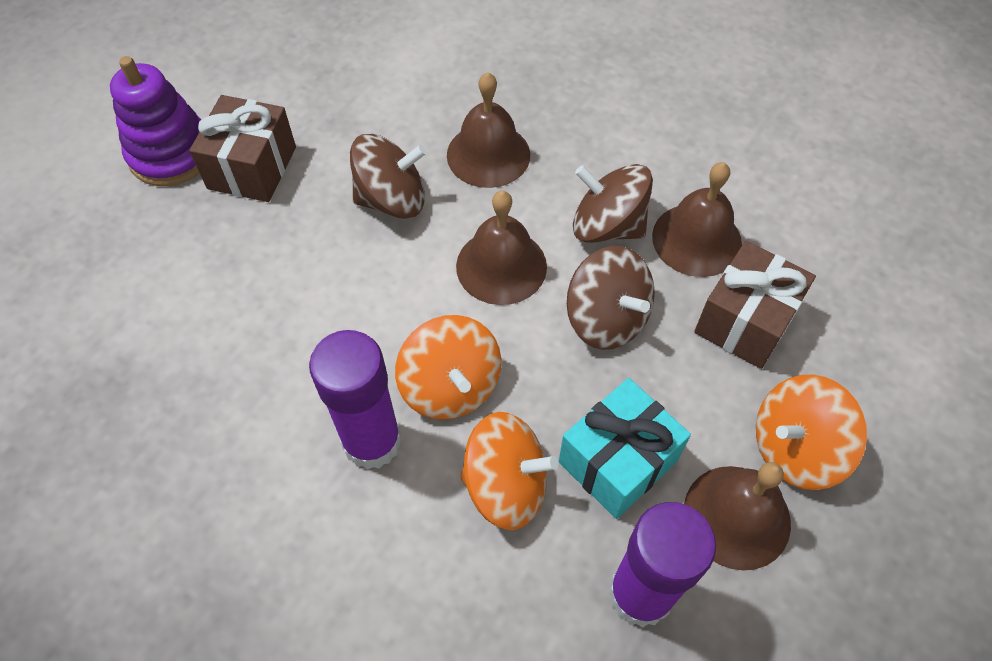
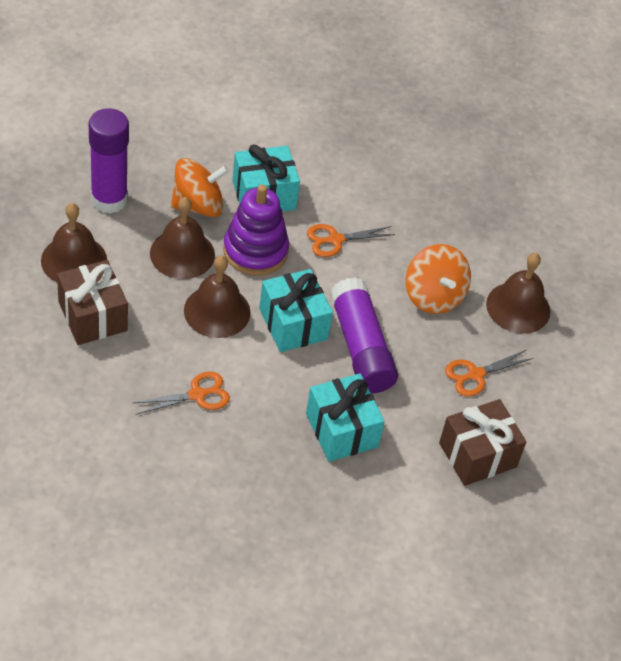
brown spinning top: 3 -> 0
orange scissors: 0 -> 3
orange spinning top: 3 -> 2
turquoise gift: 1 -> 3

